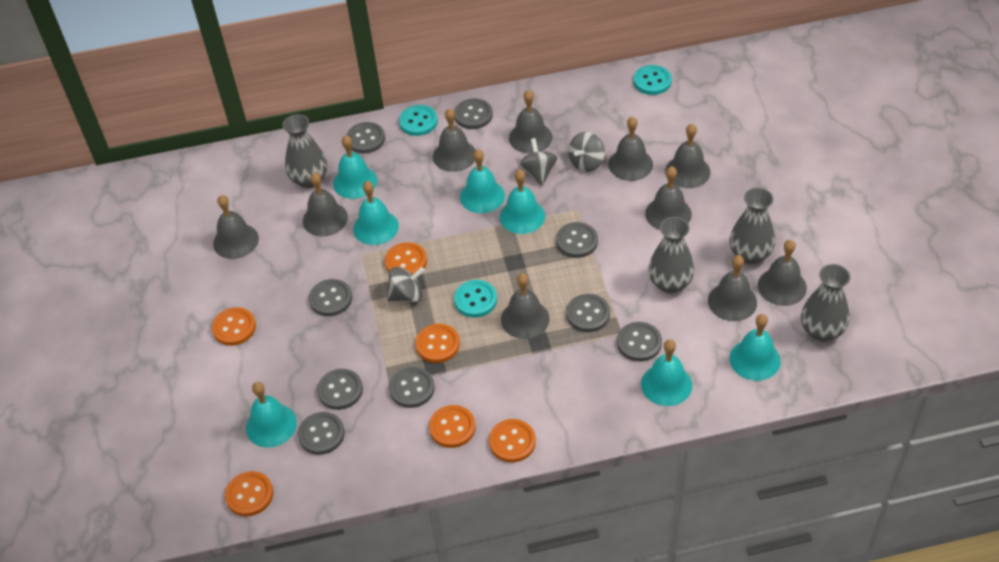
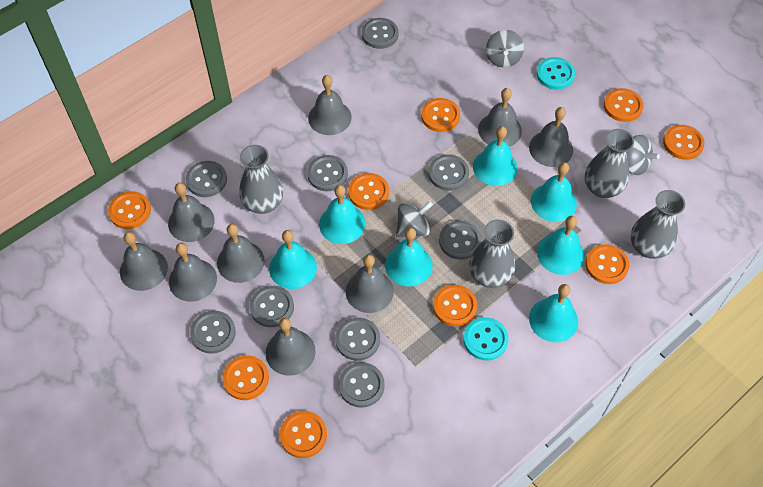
grey bell: 10 -> 9
orange button: 6 -> 9
turquoise button: 3 -> 2

